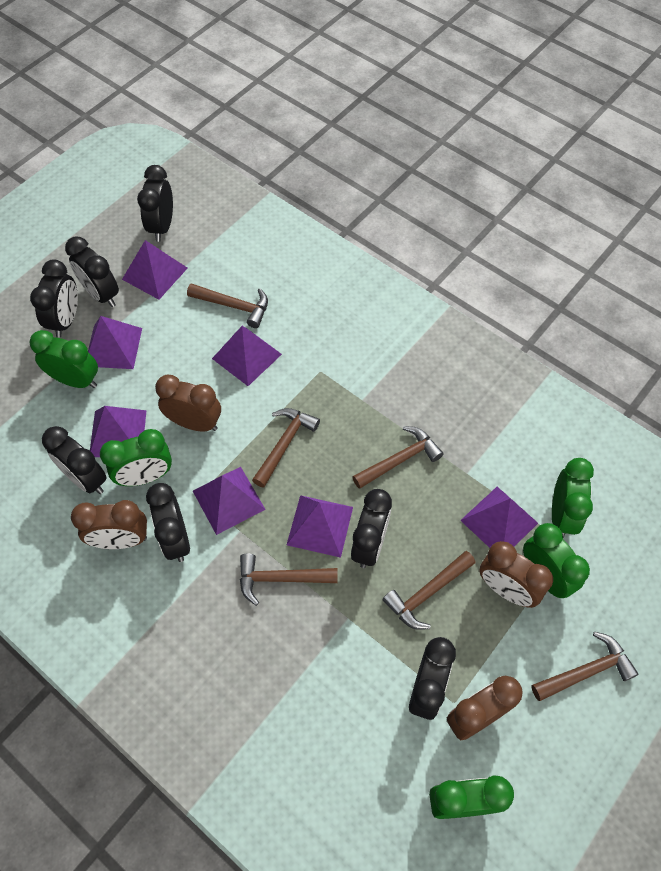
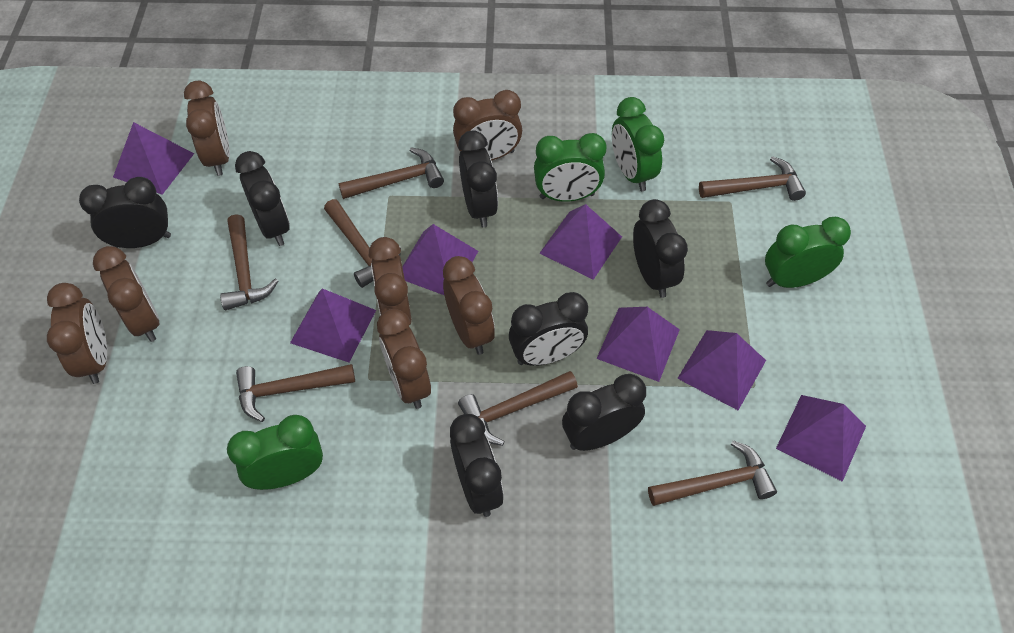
brown clock: 4 -> 7
brown hammer: 6 -> 7
green clock: 5 -> 4

